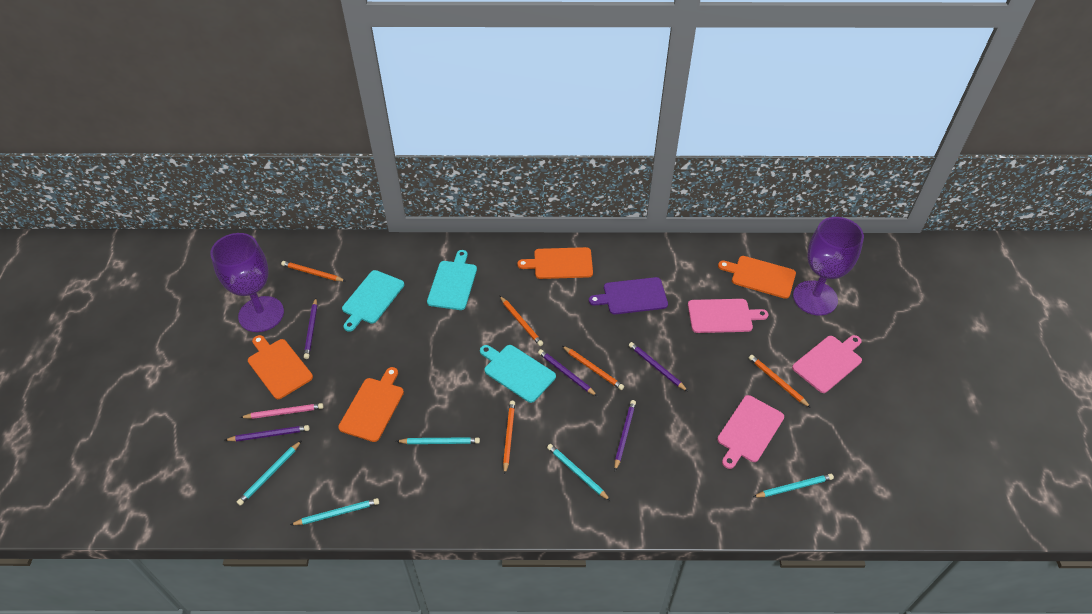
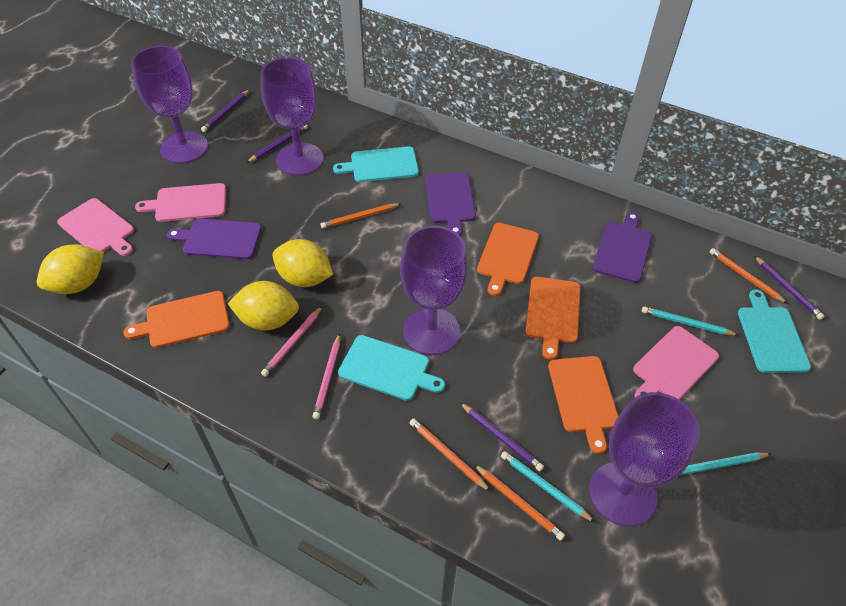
orange pencil: 5 -> 4
pink pencil: 1 -> 2
purple cutting board: 1 -> 3
purple goblet: 2 -> 4
purple pencil: 5 -> 4
turquoise pencil: 5 -> 3
yellow lemon: 0 -> 3

